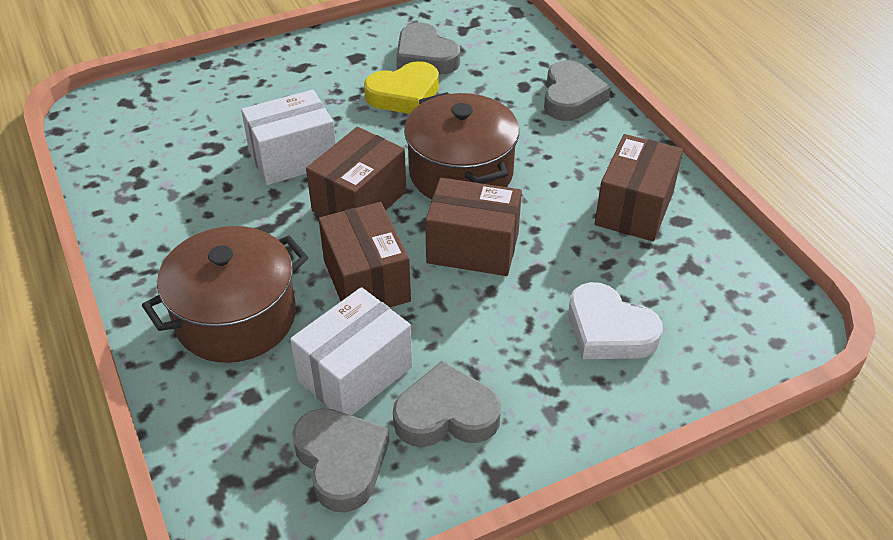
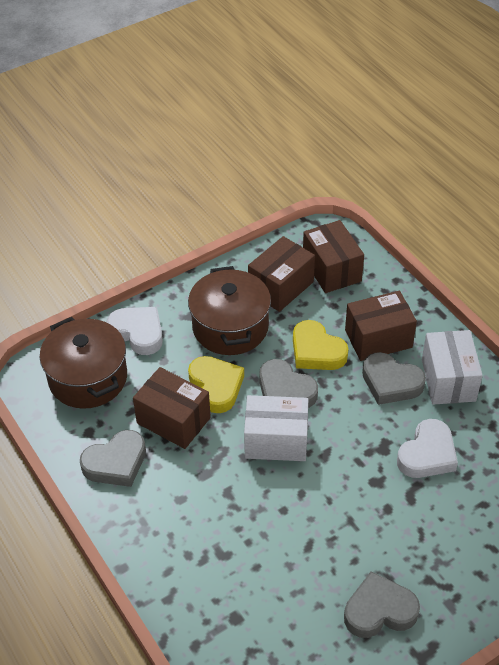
white heart: 1 -> 2
yellow heart: 1 -> 2

